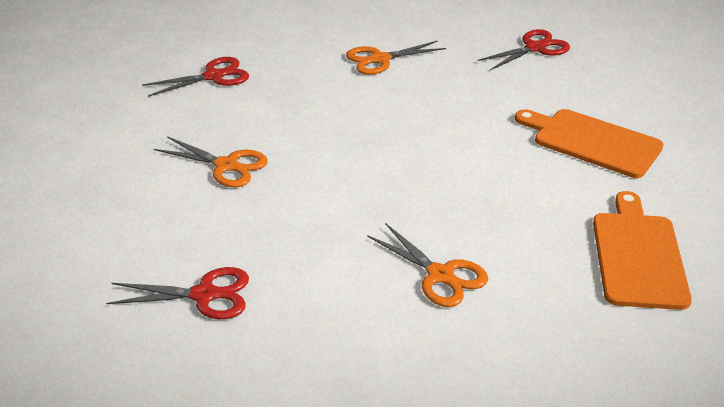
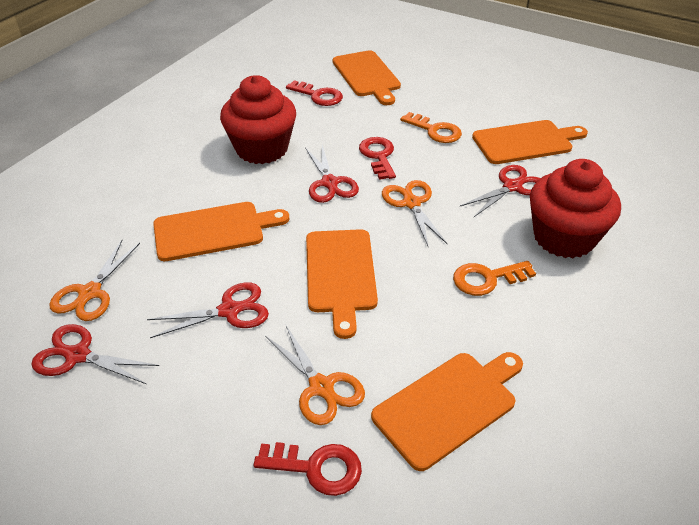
orange cutting board: 2 -> 5
orange key: 0 -> 2
red cupcake: 0 -> 2
red key: 0 -> 3
red scissors: 3 -> 4

